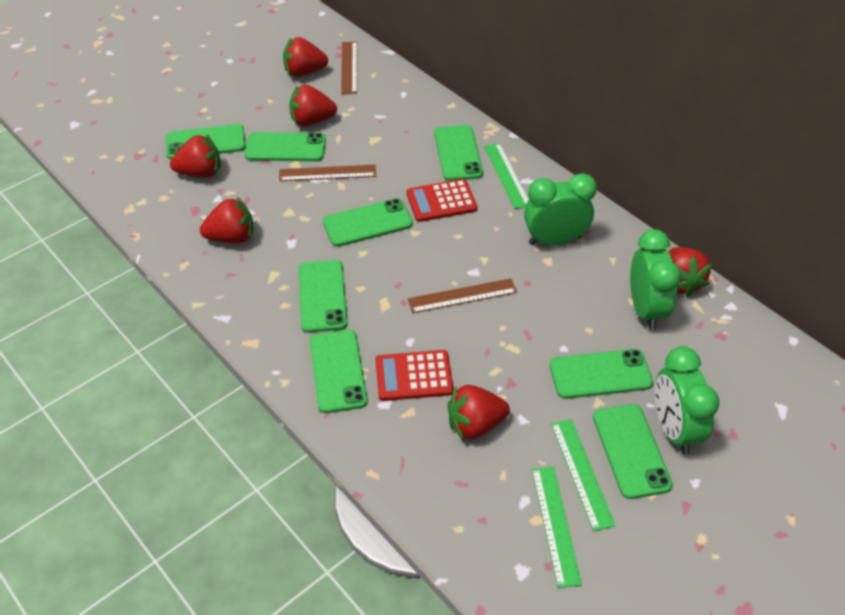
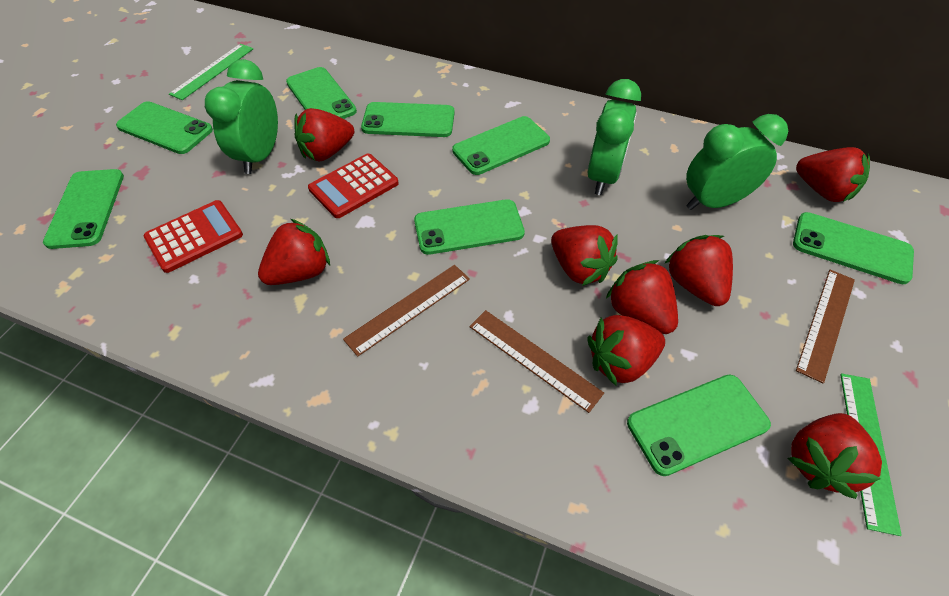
green ruler: 3 -> 2
red strawberry: 6 -> 8

